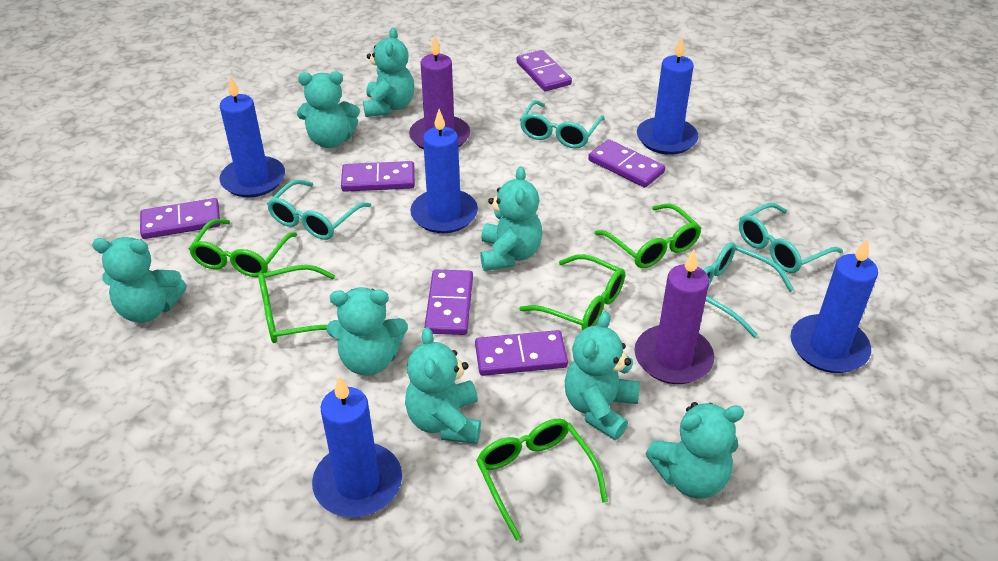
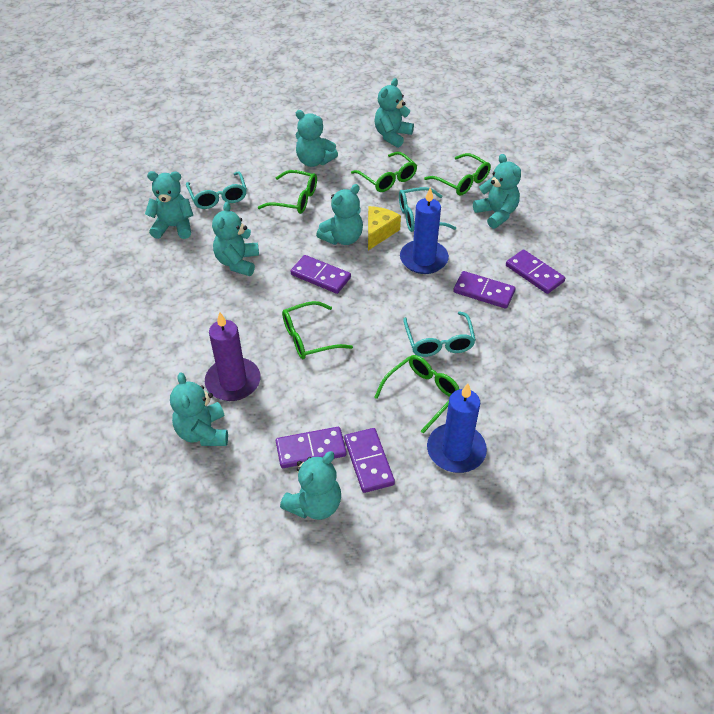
blue candle: 5 -> 2
purple candle: 2 -> 1
purple domino: 6 -> 5
turquoise glasses: 4 -> 3
yellow cheese: 0 -> 1

